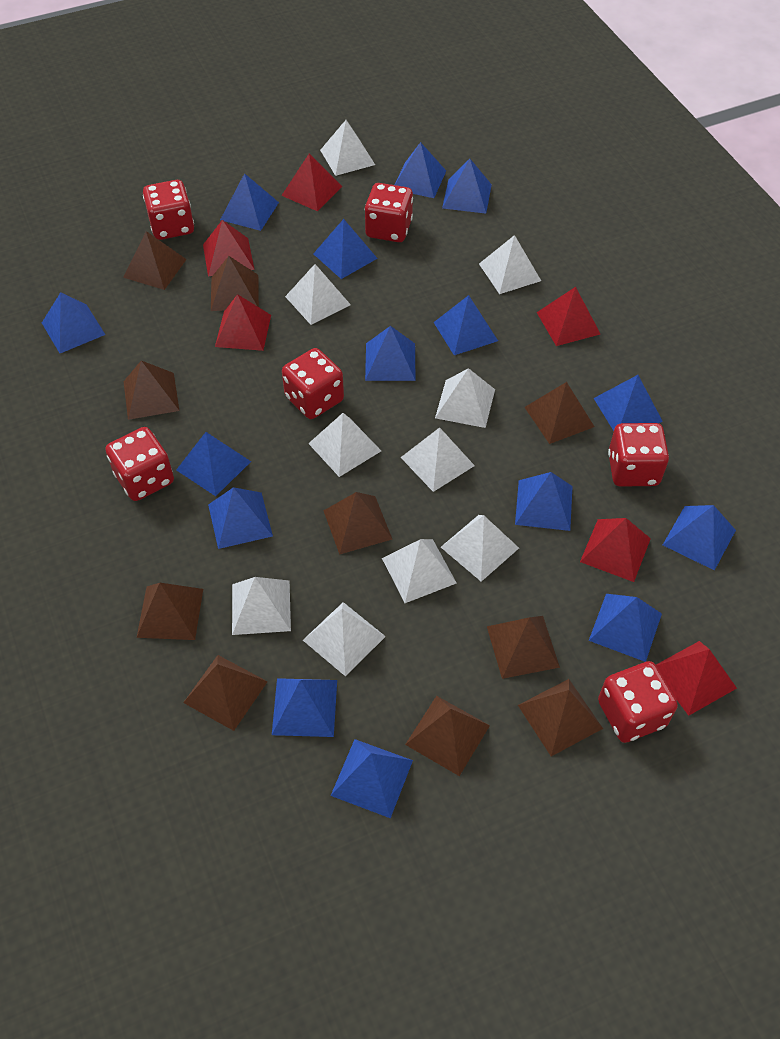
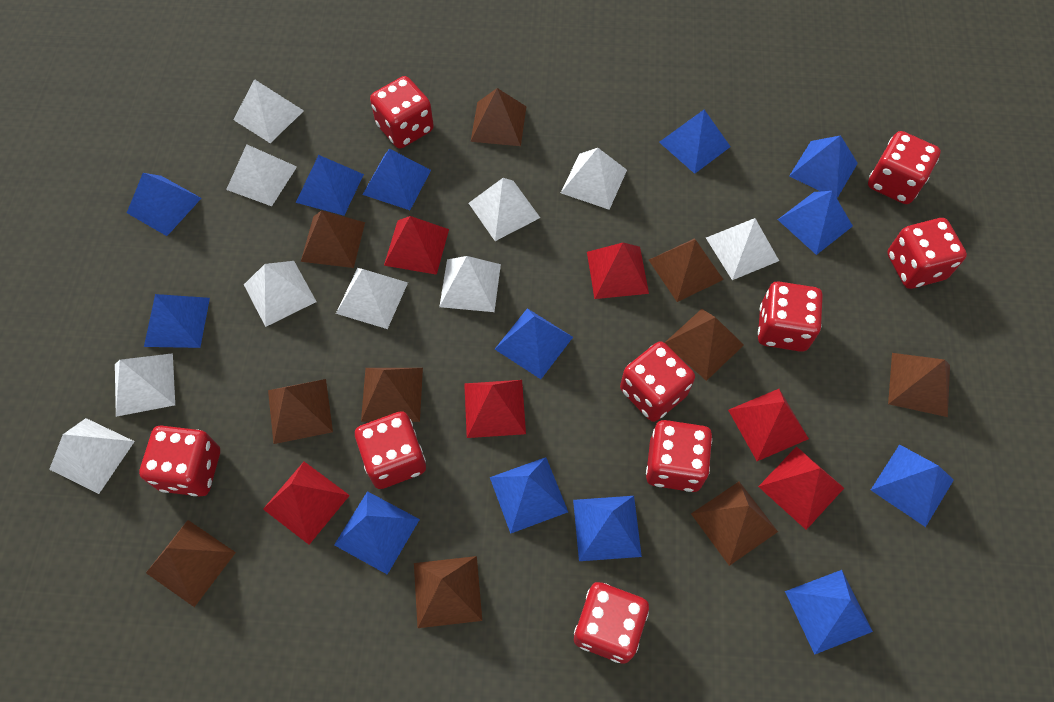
blue pyramid: 15 -> 13
red dice: 6 -> 9

